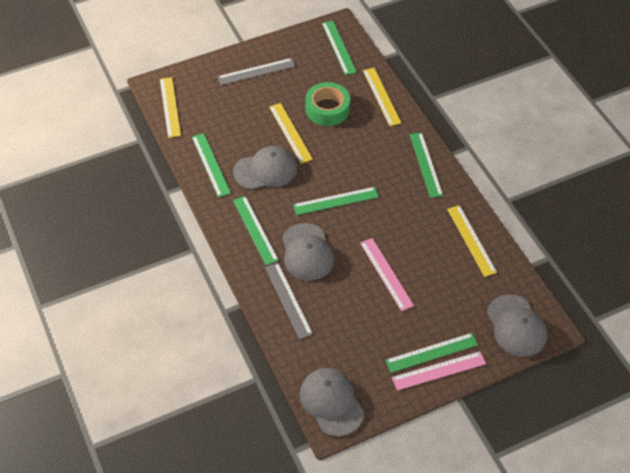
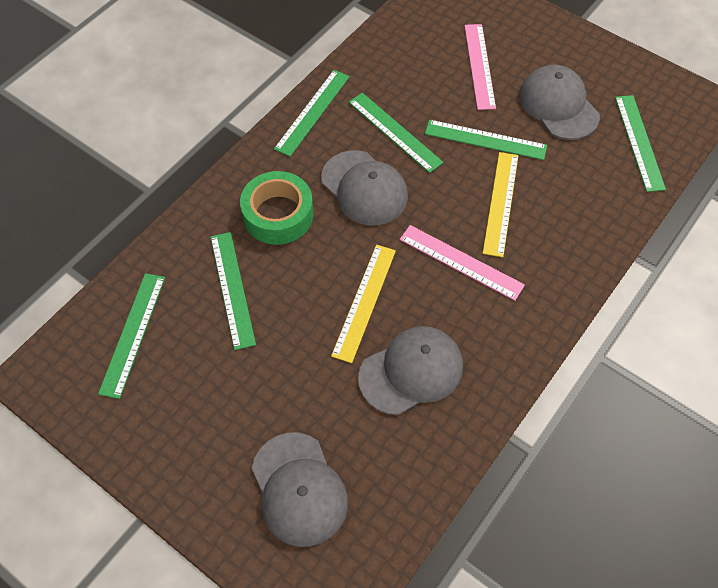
grey ruler: 2 -> 0
yellow ruler: 4 -> 2

